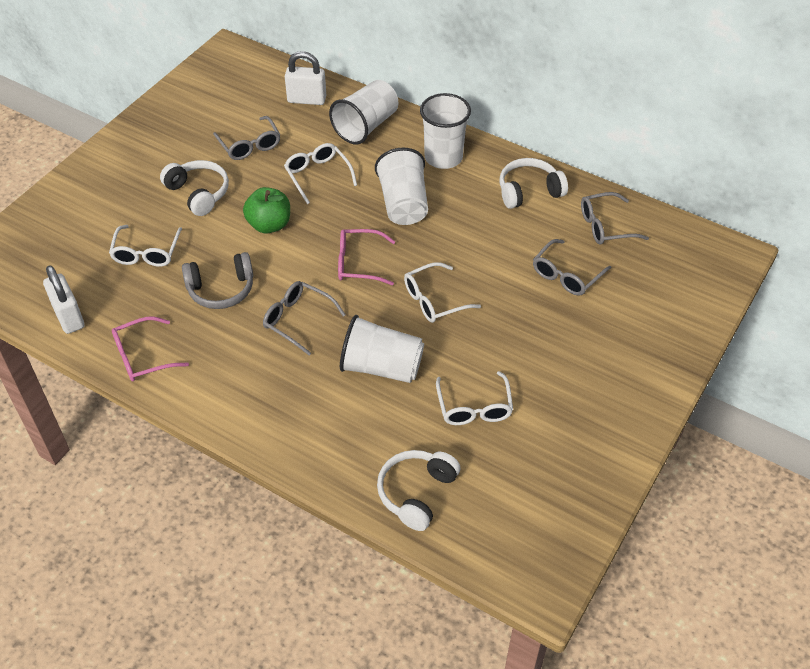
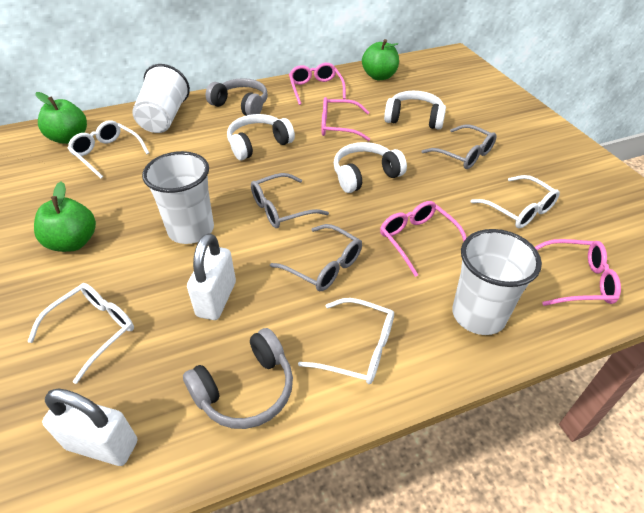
green apple: 1 -> 3
grey glasses: 4 -> 3
grey headphones: 1 -> 2
pink glasses: 2 -> 4
white cup: 4 -> 3

